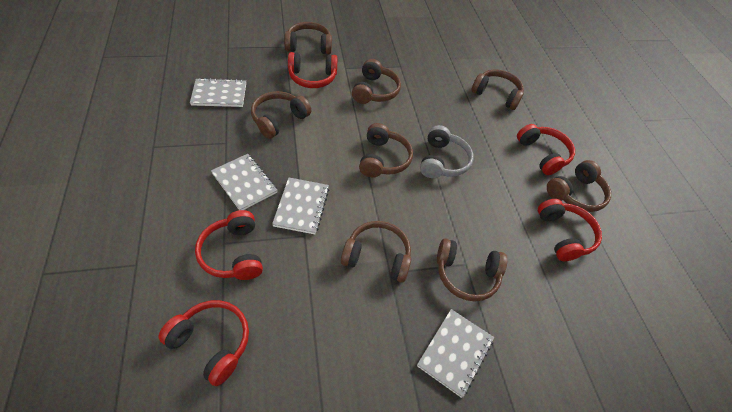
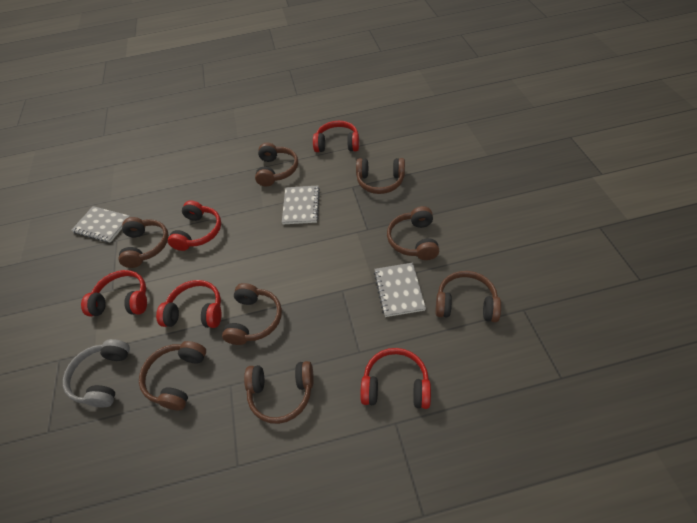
grey notebook: 4 -> 3

